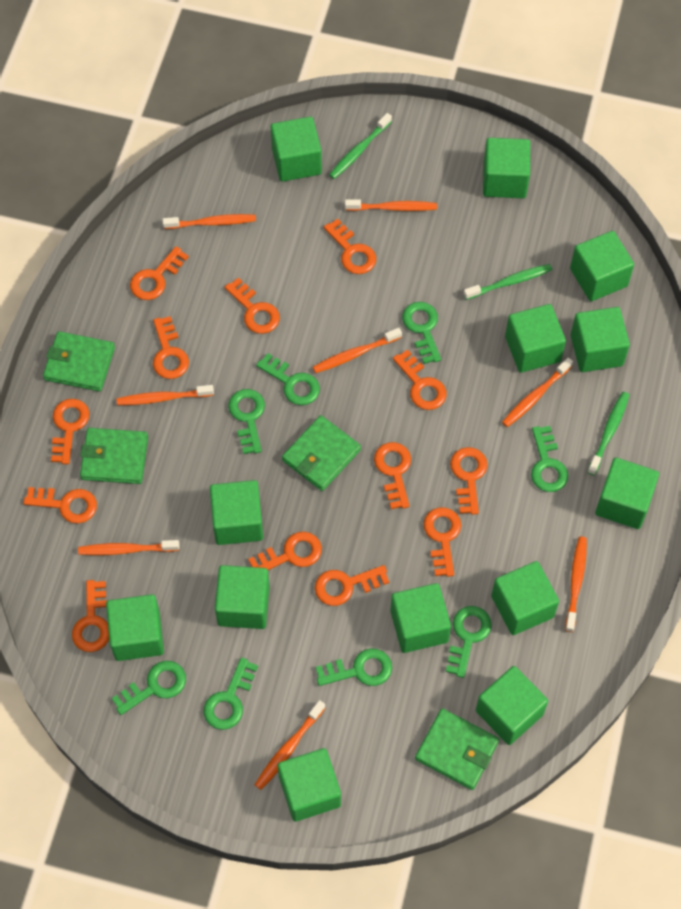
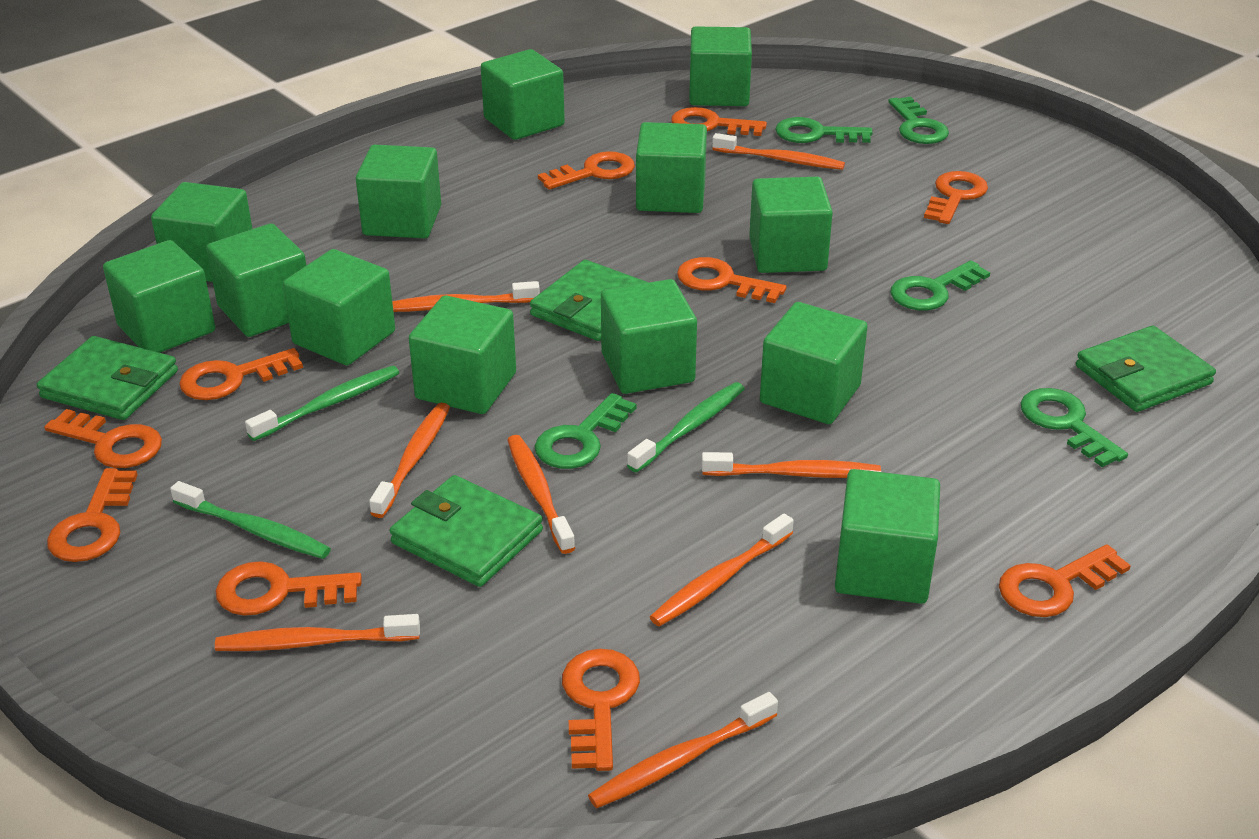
green key: 8 -> 5
orange key: 13 -> 10

